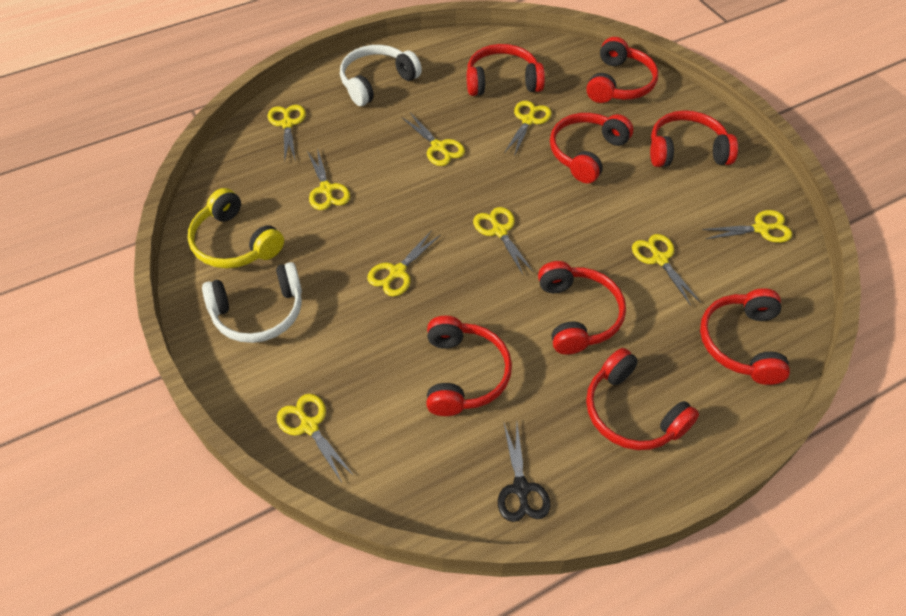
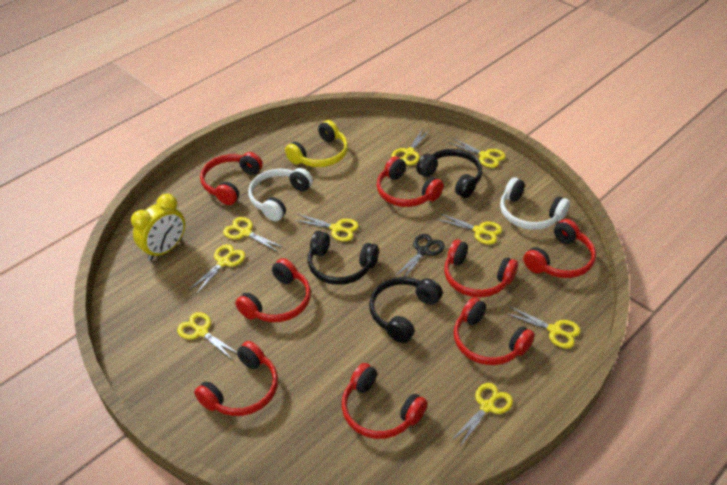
black headphones: 0 -> 3
yellow clock: 0 -> 1

